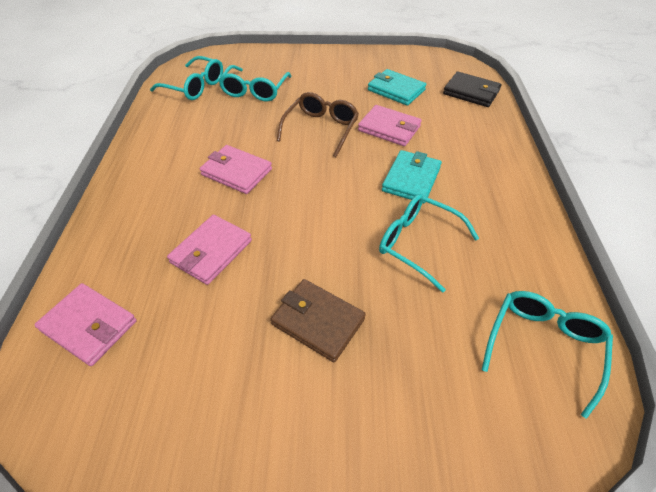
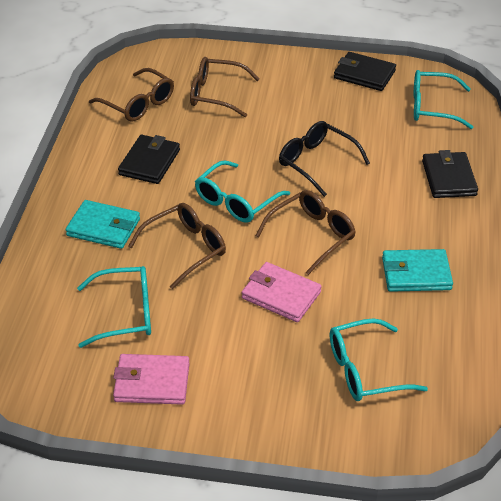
black glasses: 0 -> 1
black wallet: 1 -> 3
brown glasses: 1 -> 4
brown wallet: 1 -> 0
pink wallet: 4 -> 2

